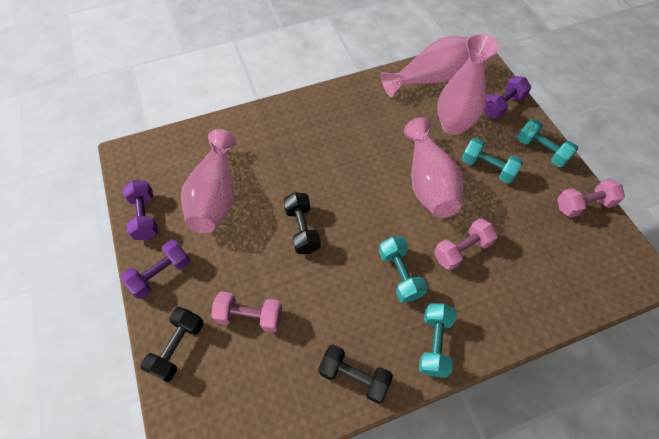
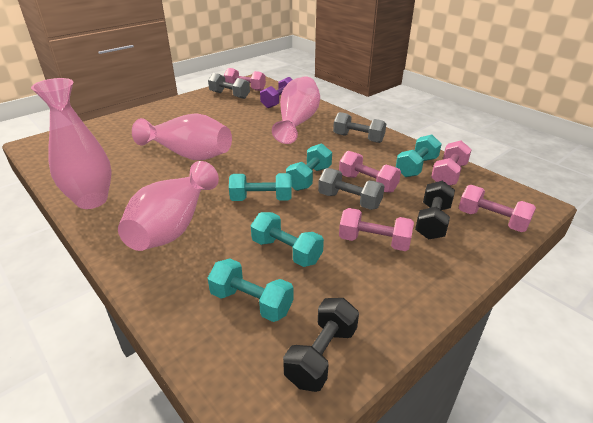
black dumbbell: 3 -> 2
grey dumbbell: 0 -> 3
pink dumbbell: 3 -> 5
purple dumbbell: 3 -> 1
turquoise dumbbell: 4 -> 5

